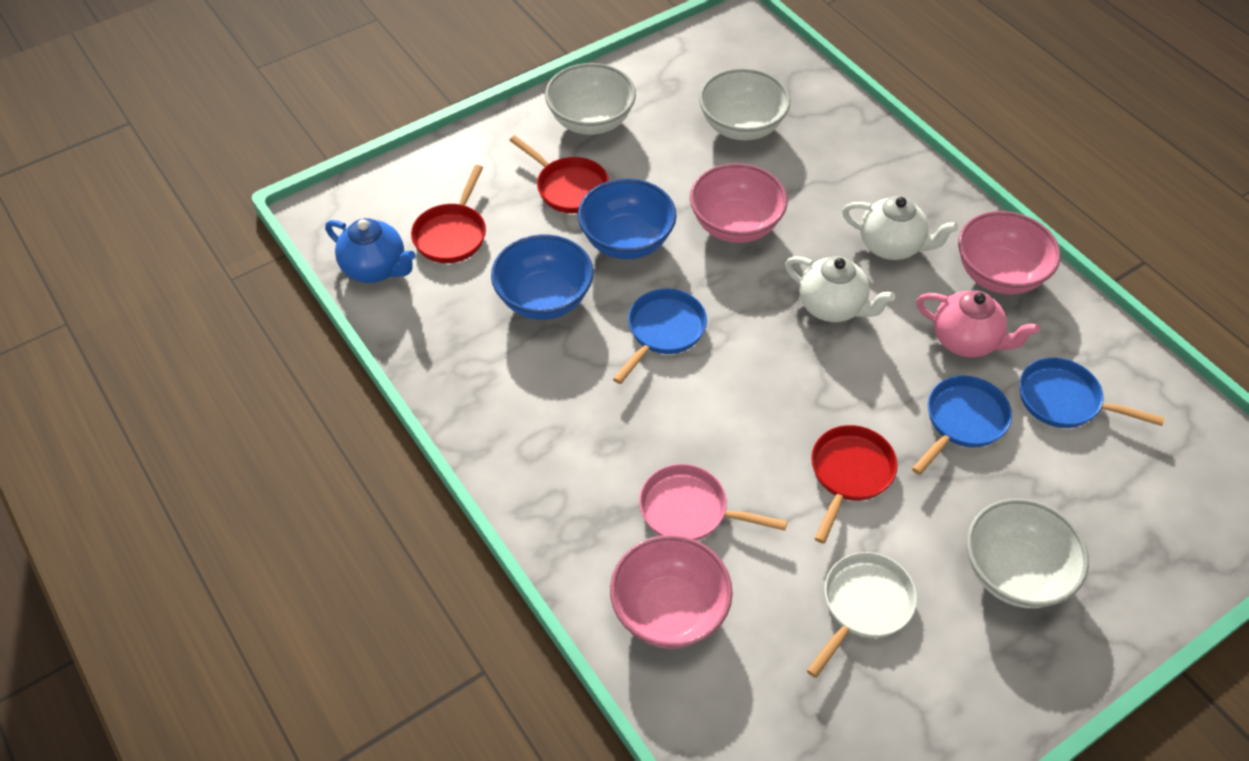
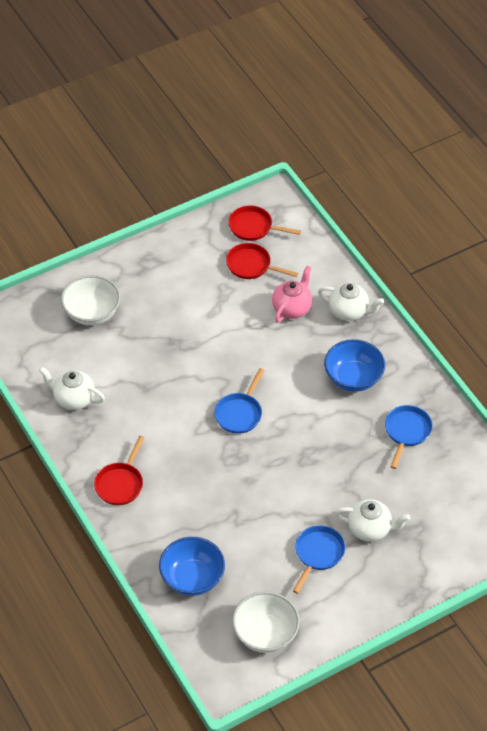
blue teapot: 1 -> 0
pink bowl: 3 -> 0
pink pan: 1 -> 0
white bowl: 3 -> 2
white pan: 1 -> 0
white teapot: 2 -> 3

